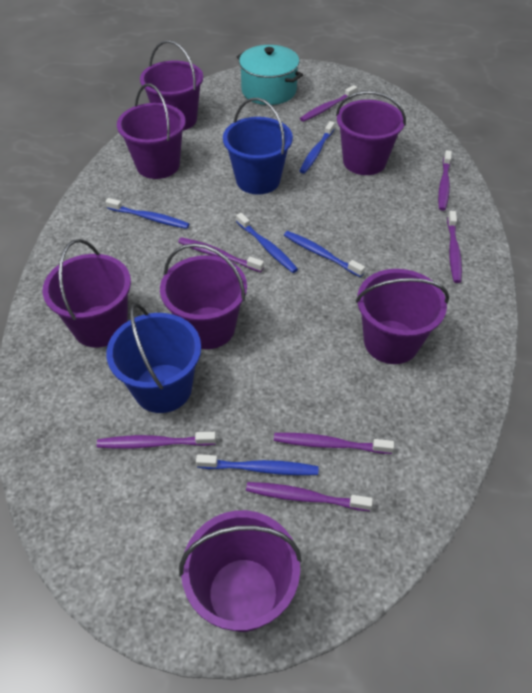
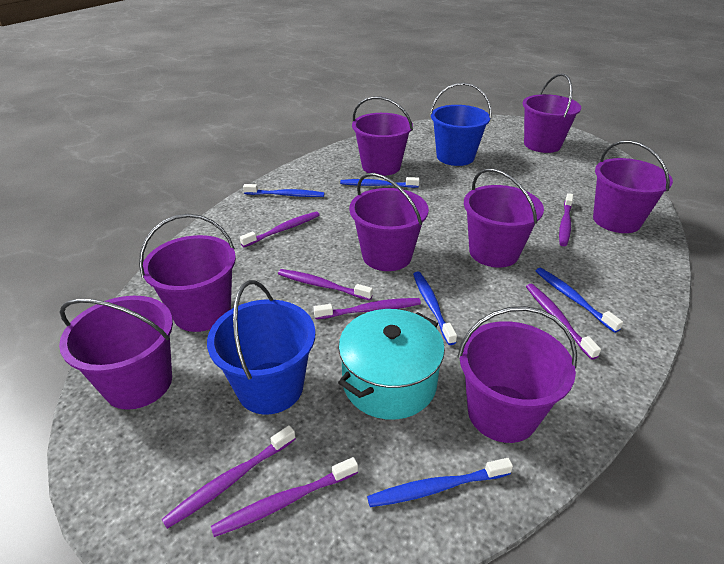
purple bucket: 7 -> 8

